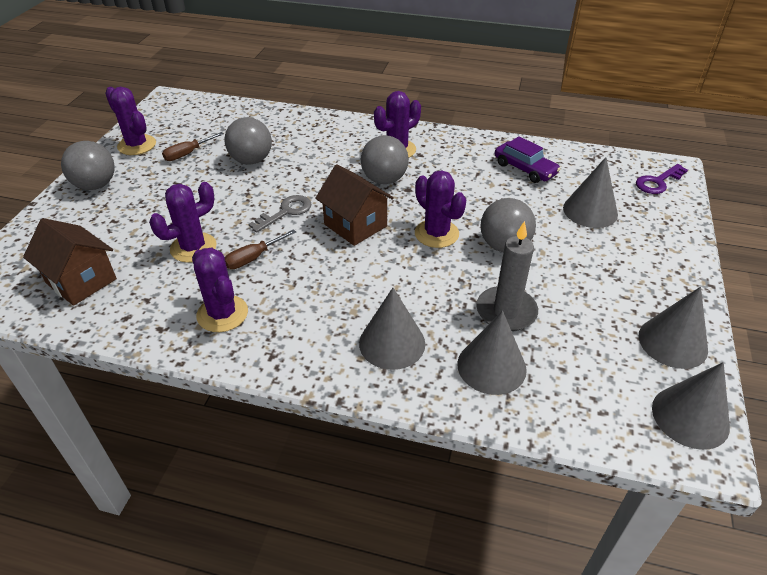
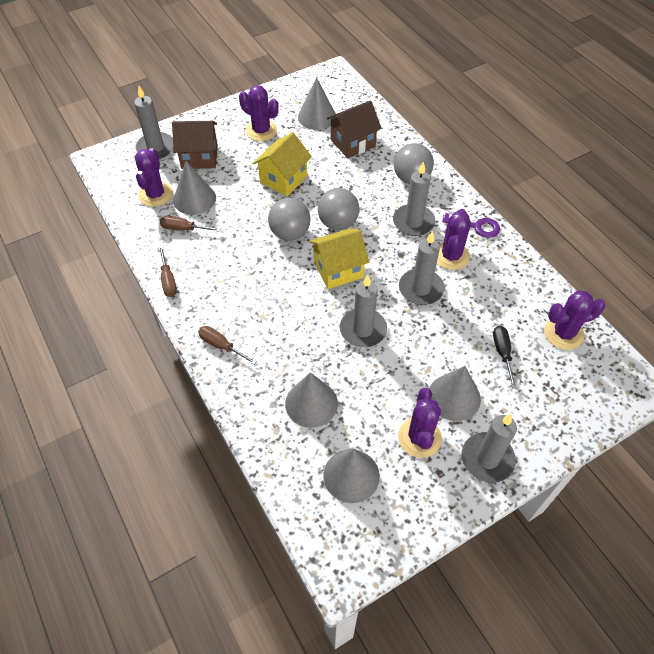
black screwdriver: 0 -> 1
brown screwdriver: 2 -> 3
grey ball: 4 -> 3
grey candle: 1 -> 5
grey key: 1 -> 0
purple car: 1 -> 0
yellow house: 0 -> 2

